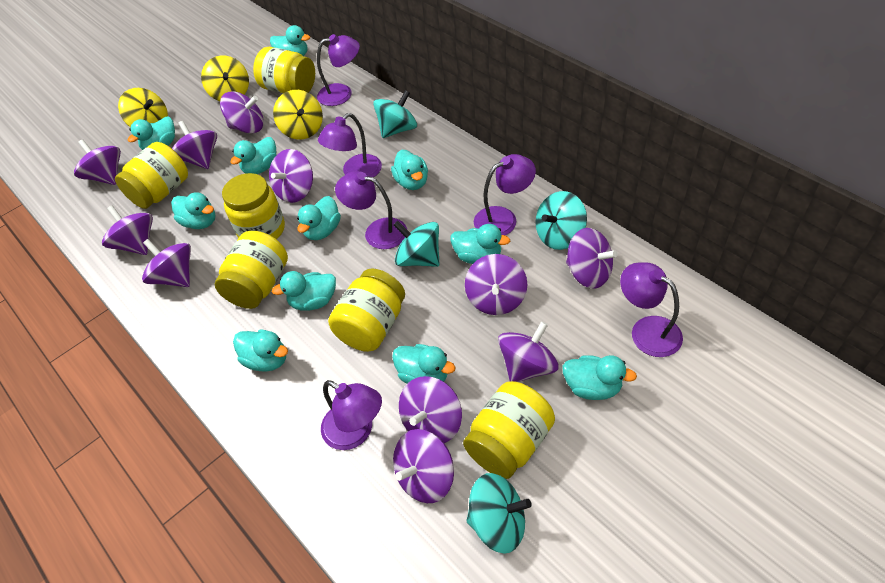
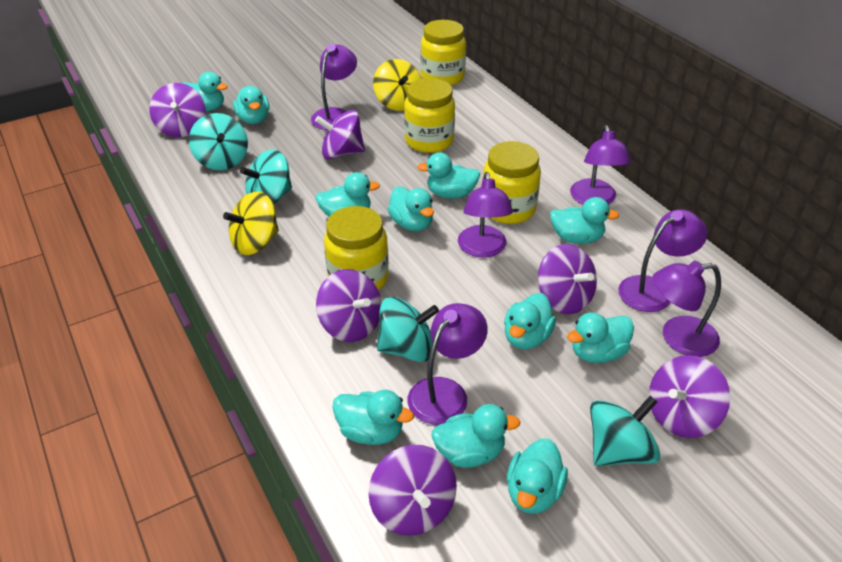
purple spinning top: 11 -> 6
yellow jar: 6 -> 4
yellow spinning top: 3 -> 2

